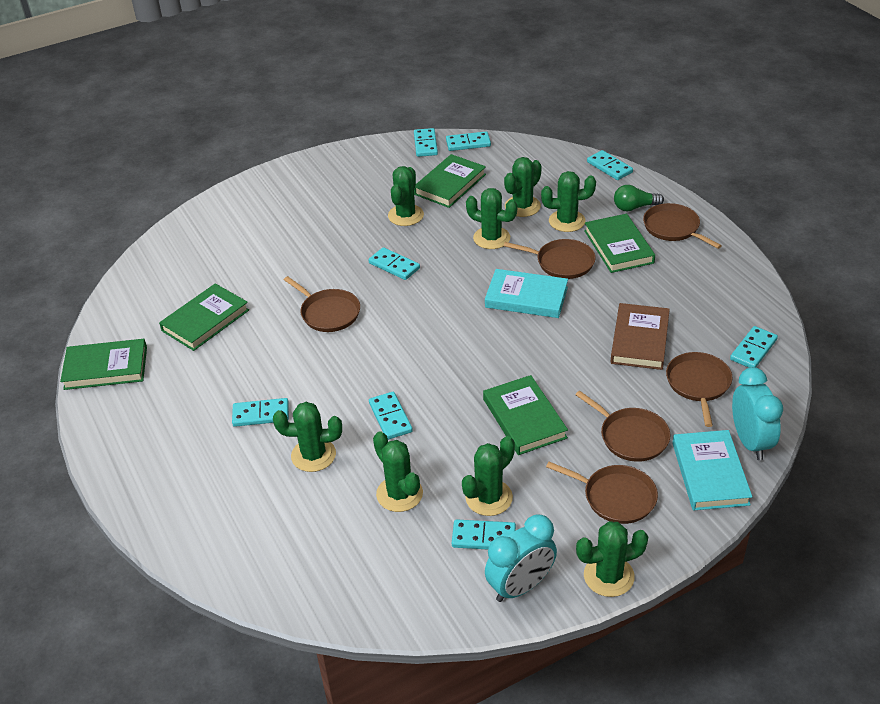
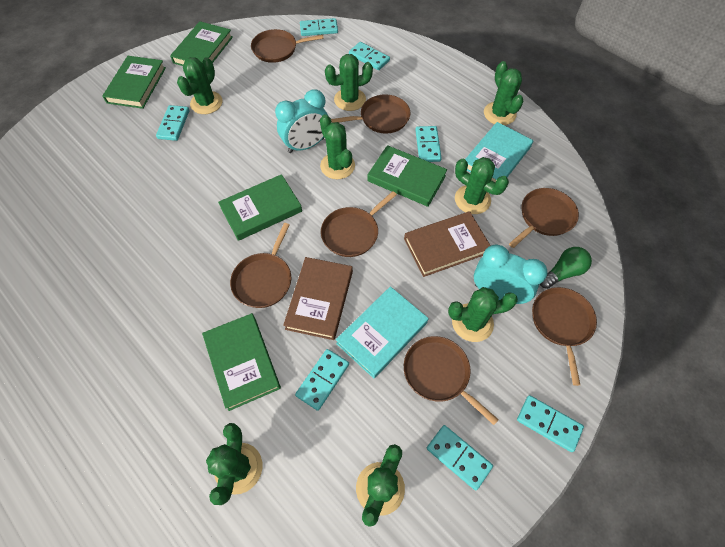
brown book: 1 -> 2
brown pan: 6 -> 7
turquoise domino: 8 -> 7

